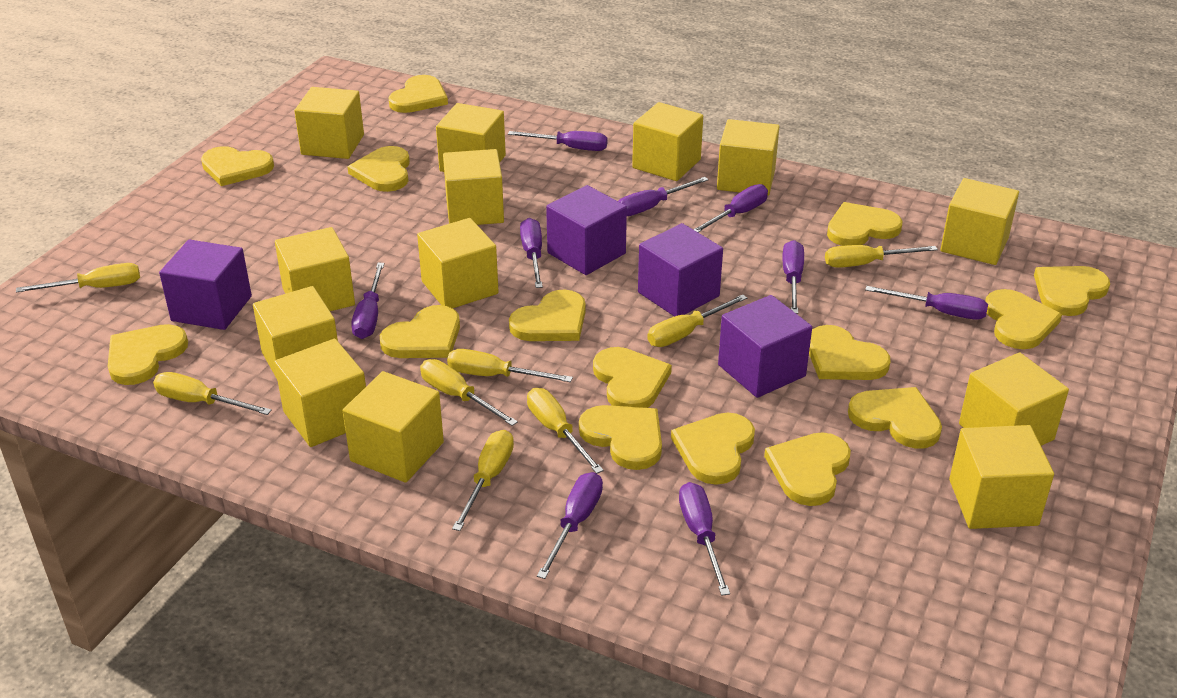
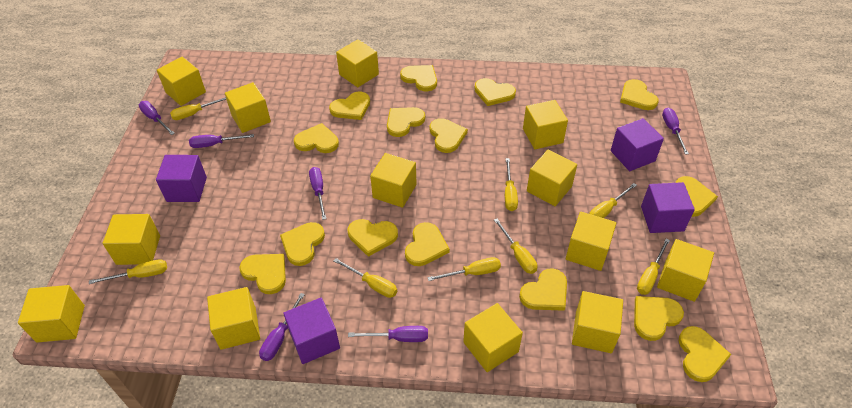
purple screwdriver: 9 -> 6

